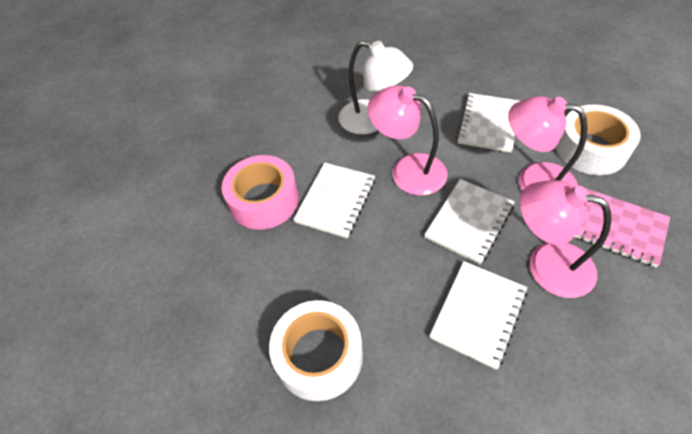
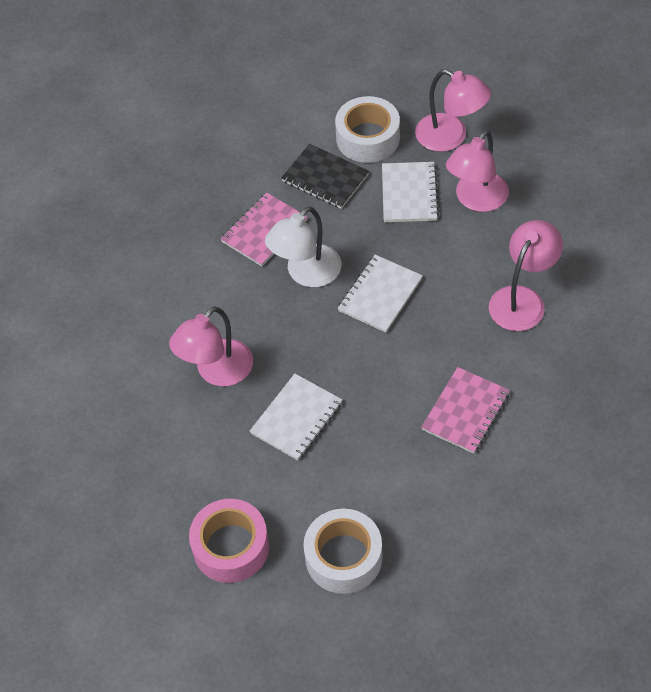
black notebook: 0 -> 1
pink lamp: 3 -> 4
pink notebook: 1 -> 2
white notebook: 4 -> 3

